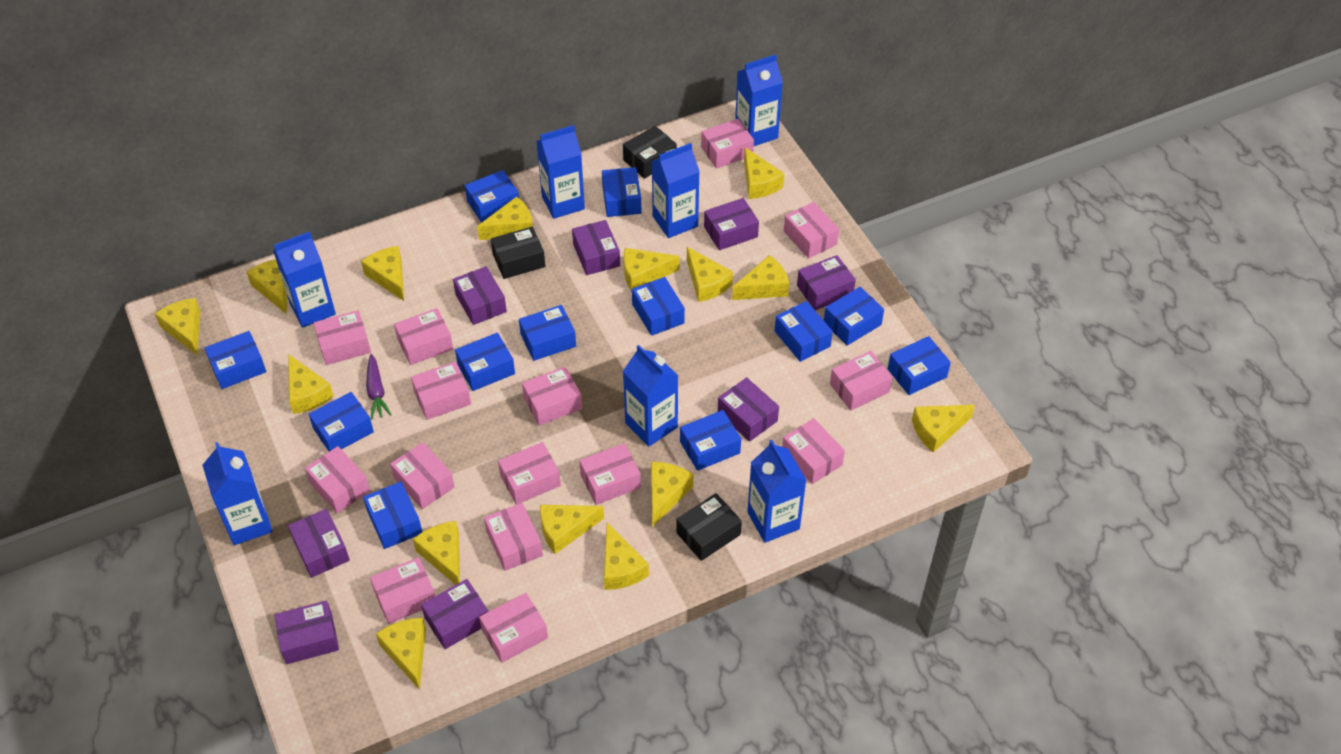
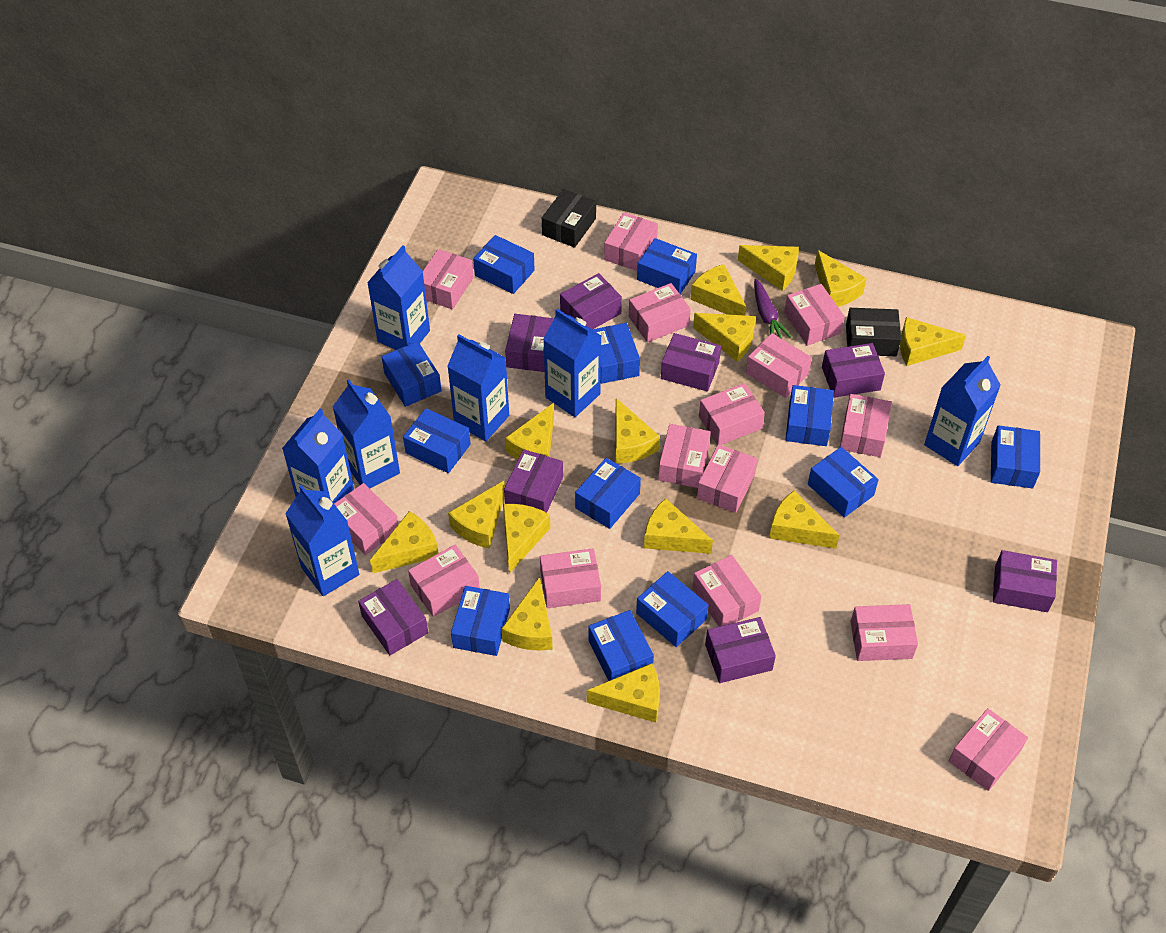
black box: 3 -> 2
yellow cheese: 15 -> 14

